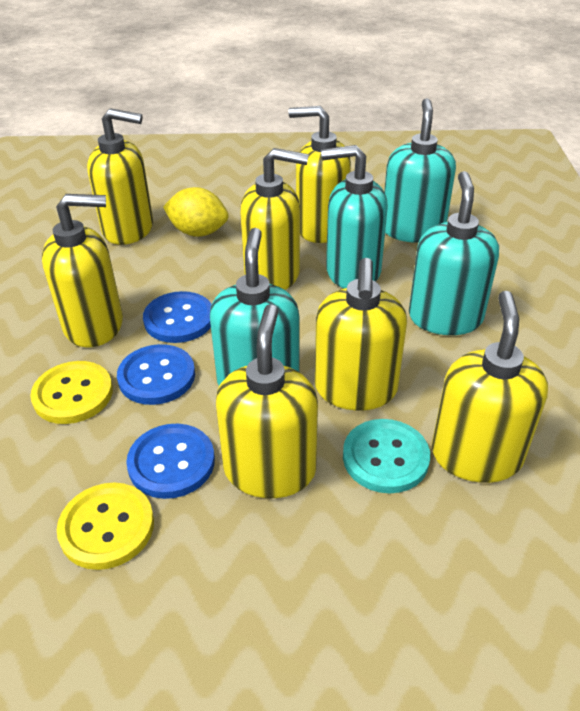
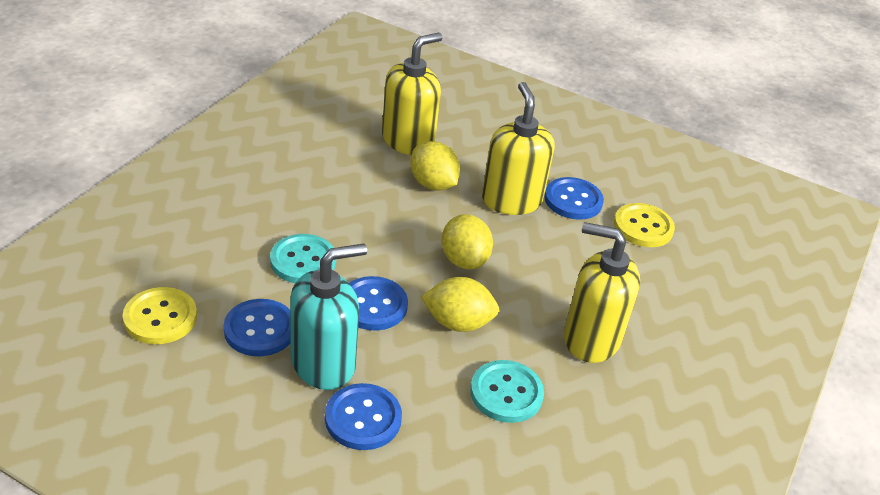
blue button: 3 -> 4
turquoise button: 1 -> 2
turquoise soap dispenser: 4 -> 1
yellow lemon: 1 -> 3
yellow soap dispenser: 7 -> 3

